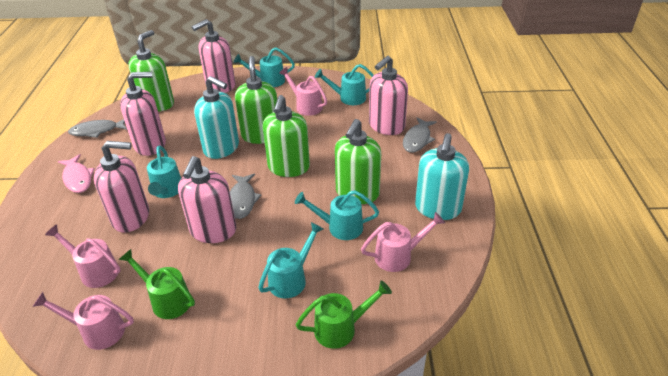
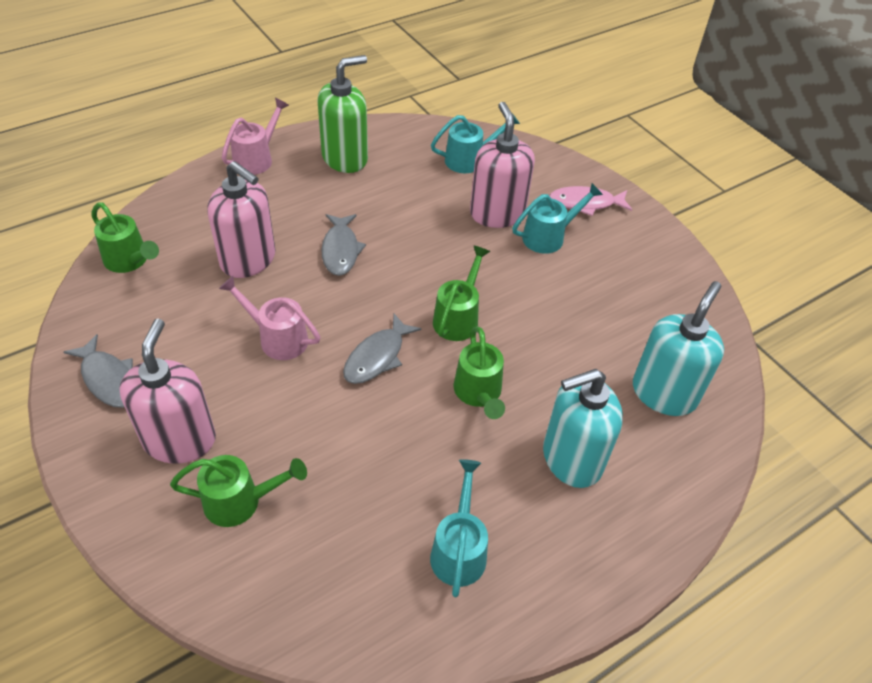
green soap dispenser: 4 -> 1
green watering can: 2 -> 4
pink soap dispenser: 5 -> 3
pink watering can: 4 -> 2
turquoise watering can: 5 -> 3

